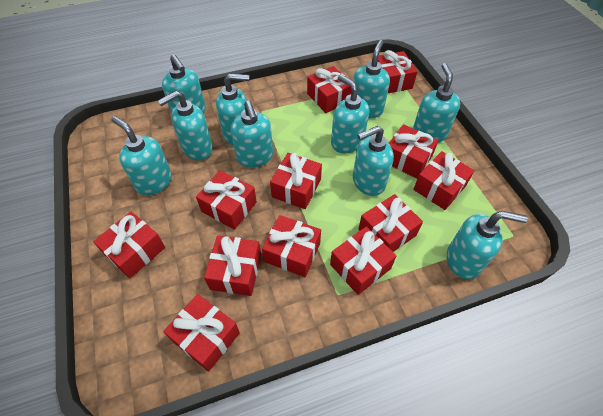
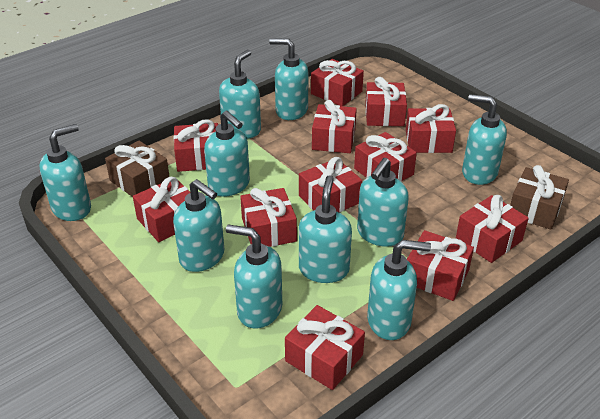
brown gift: 0 -> 2

